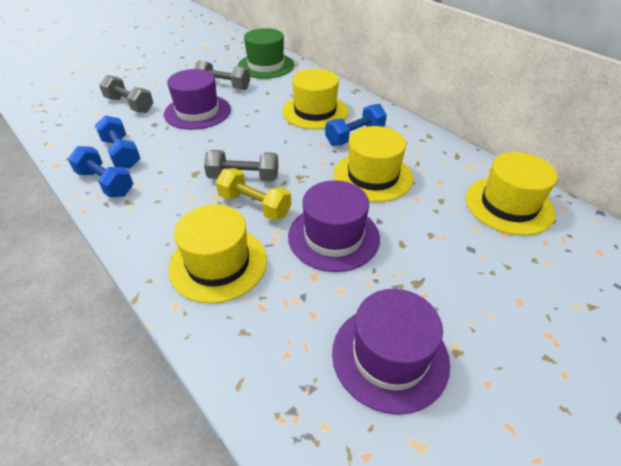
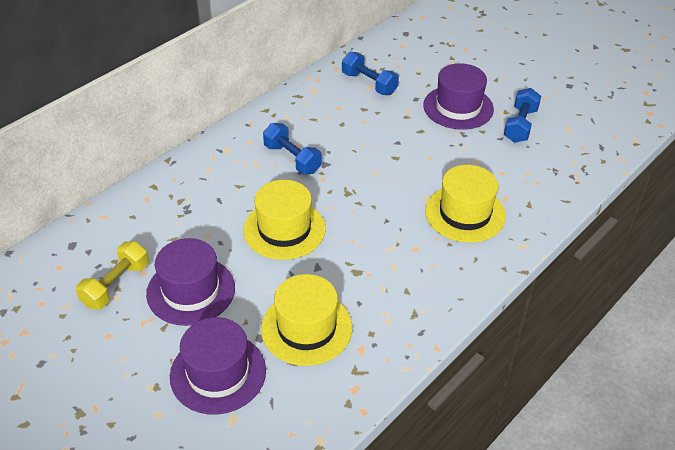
green hat: 1 -> 0
grey dumbbell: 3 -> 0
yellow hat: 4 -> 3

